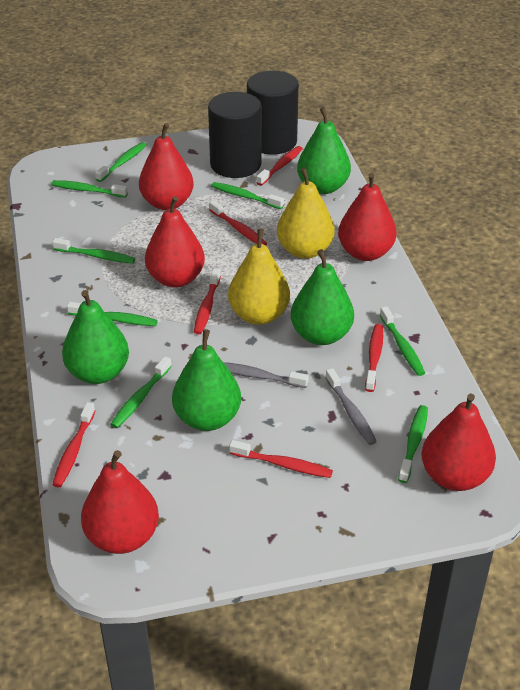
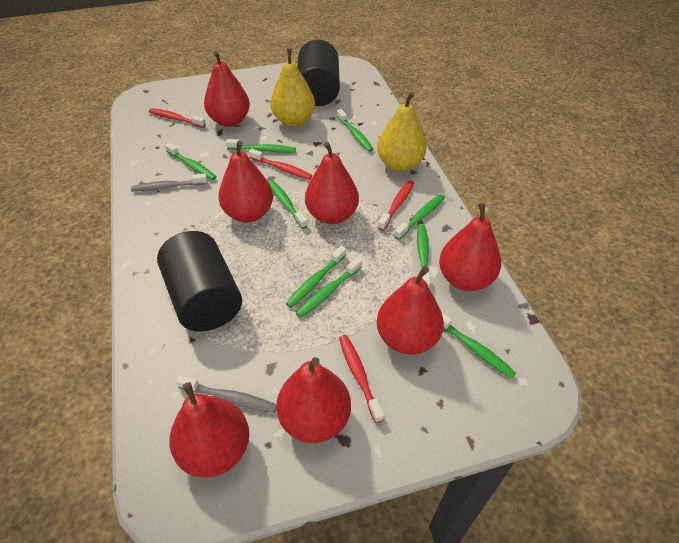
green pear: 4 -> 0
green toothbrush: 8 -> 9
red pear: 5 -> 7
red toothbrush: 6 -> 4

